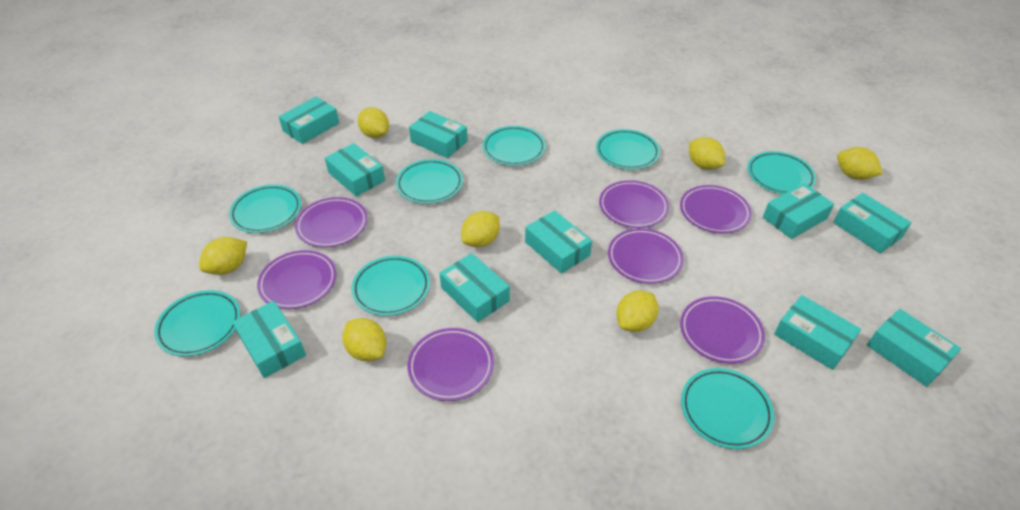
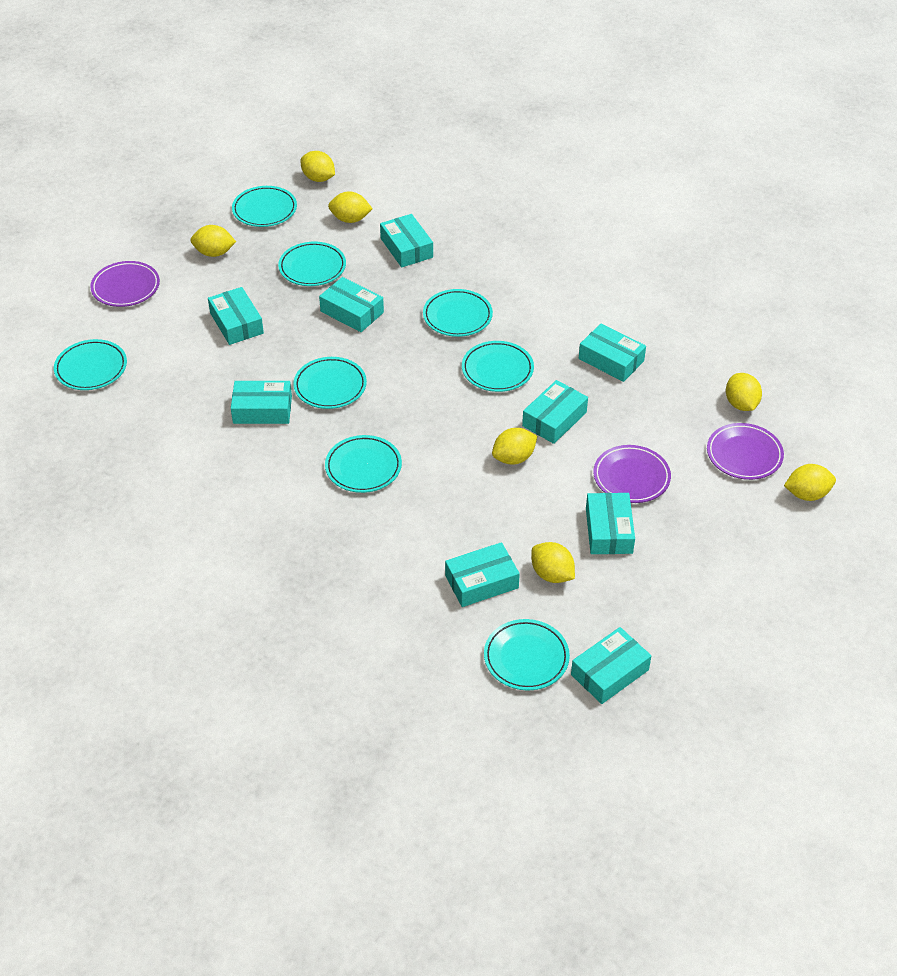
purple plate: 7 -> 3
turquoise box: 10 -> 9

